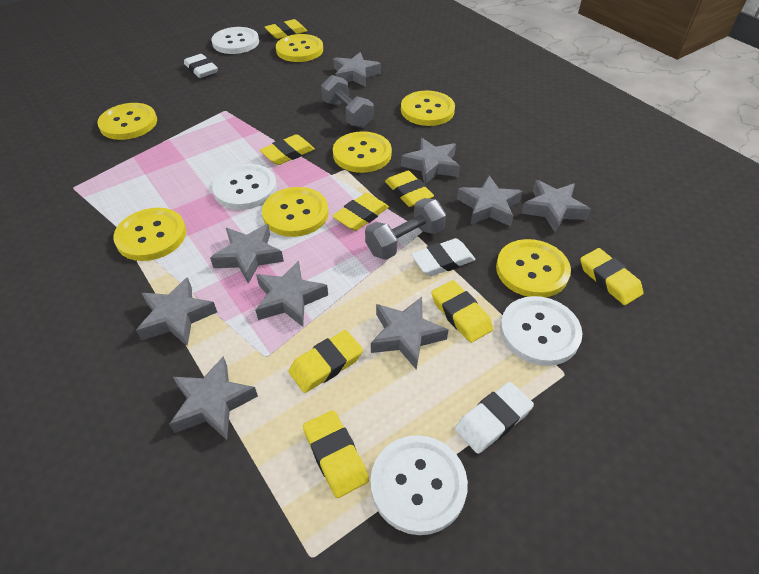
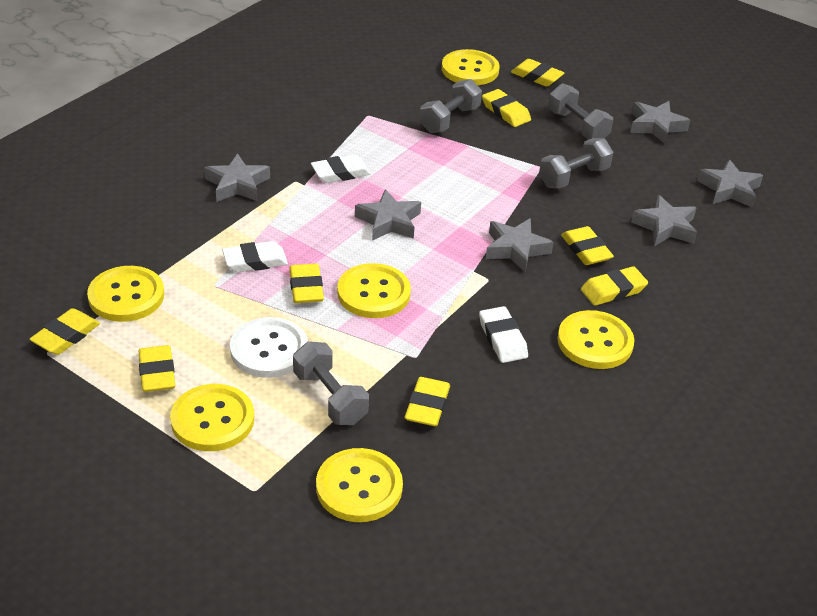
grey dumbbell: 2 -> 4
grey star: 9 -> 6
white button: 4 -> 1
yellow button: 7 -> 6

